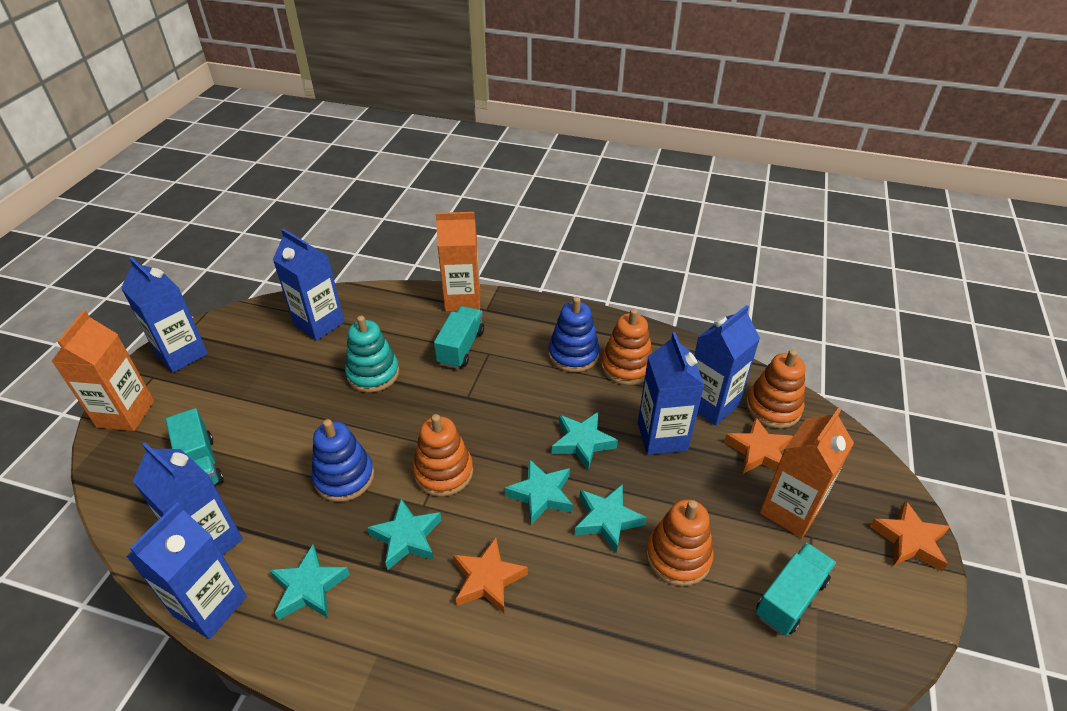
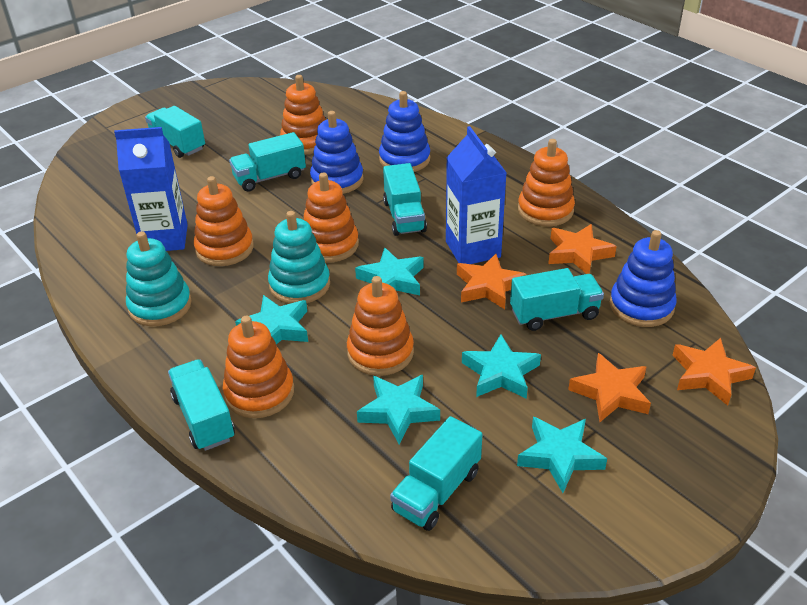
blue carton: 6 -> 2
blue stacking toy: 2 -> 3
orange carton: 3 -> 0
orange stacking toy: 4 -> 6
orange star: 3 -> 4
turquoise stacking toy: 1 -> 2
turquoise truck: 3 -> 6

